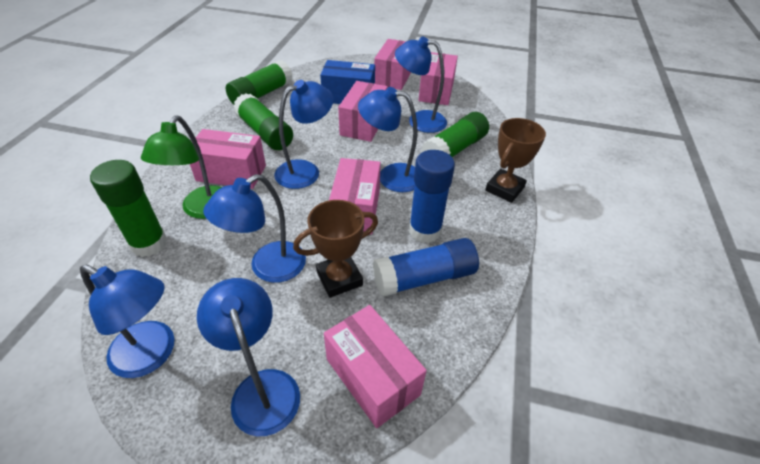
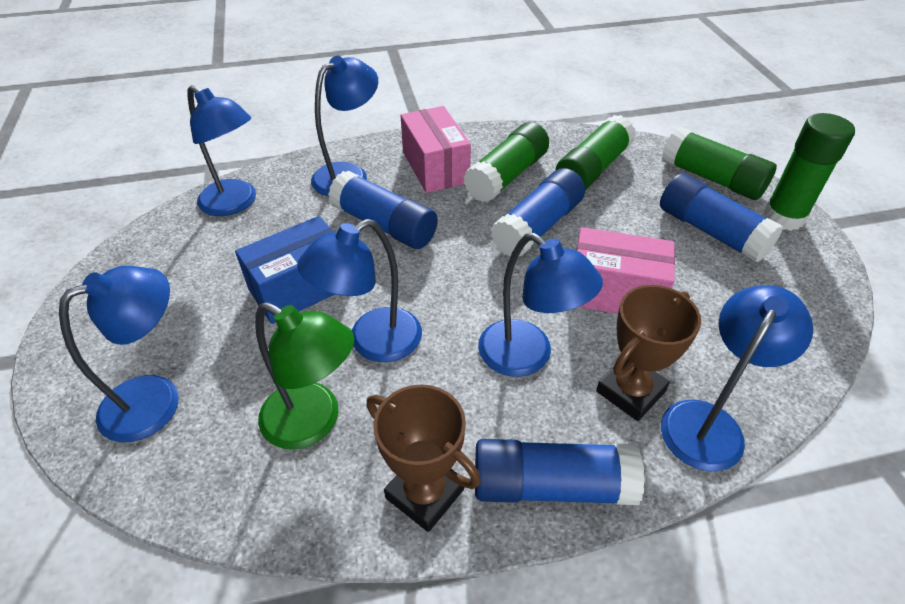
blue glue stick: 2 -> 4
pink box: 6 -> 2

